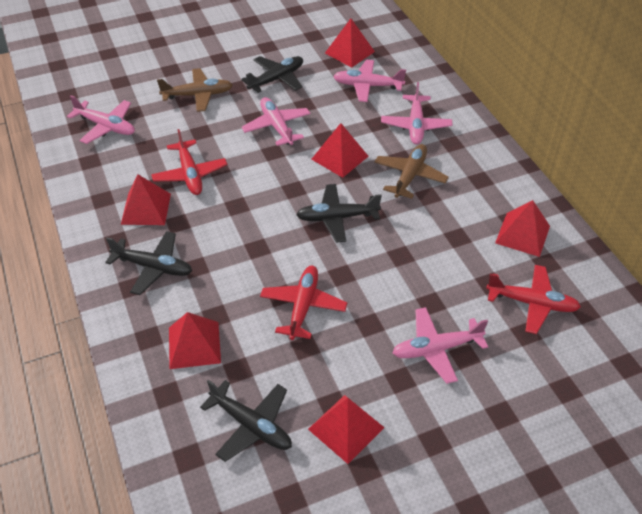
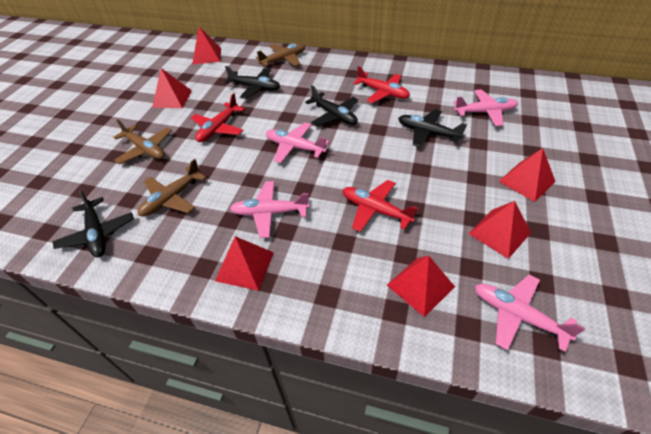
brown plane: 2 -> 3
pink plane: 5 -> 4

